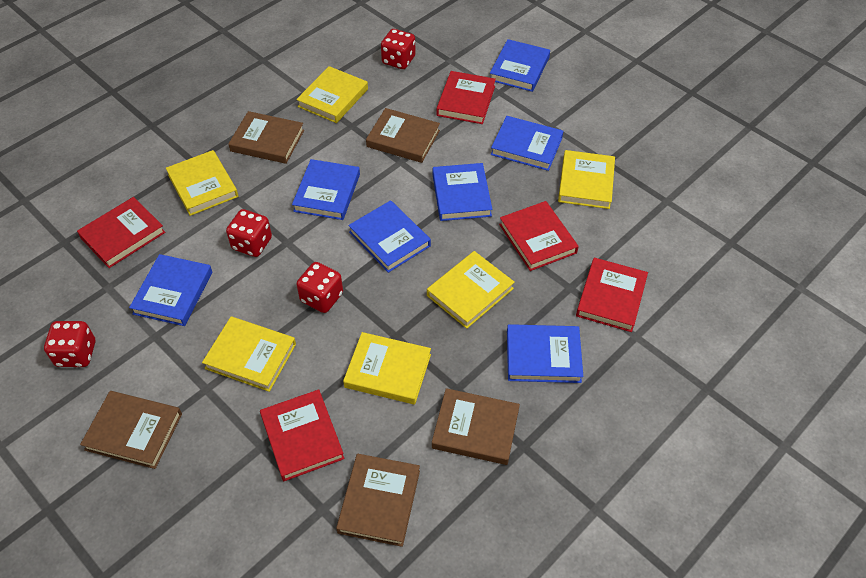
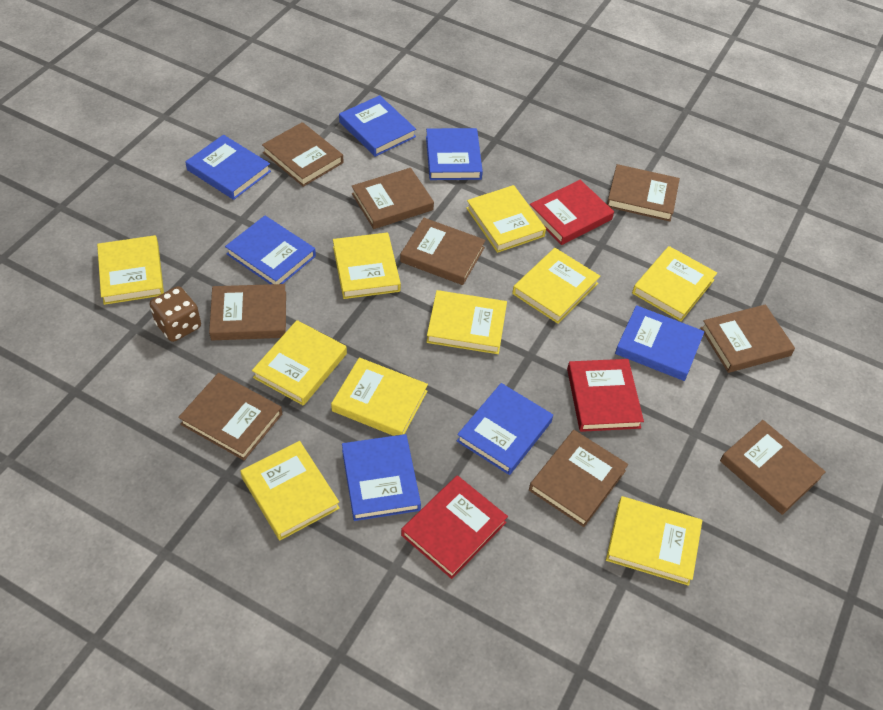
brown book: 5 -> 9
brown dice: 0 -> 1
red book: 5 -> 3
red dice: 4 -> 0
yellow book: 6 -> 10

